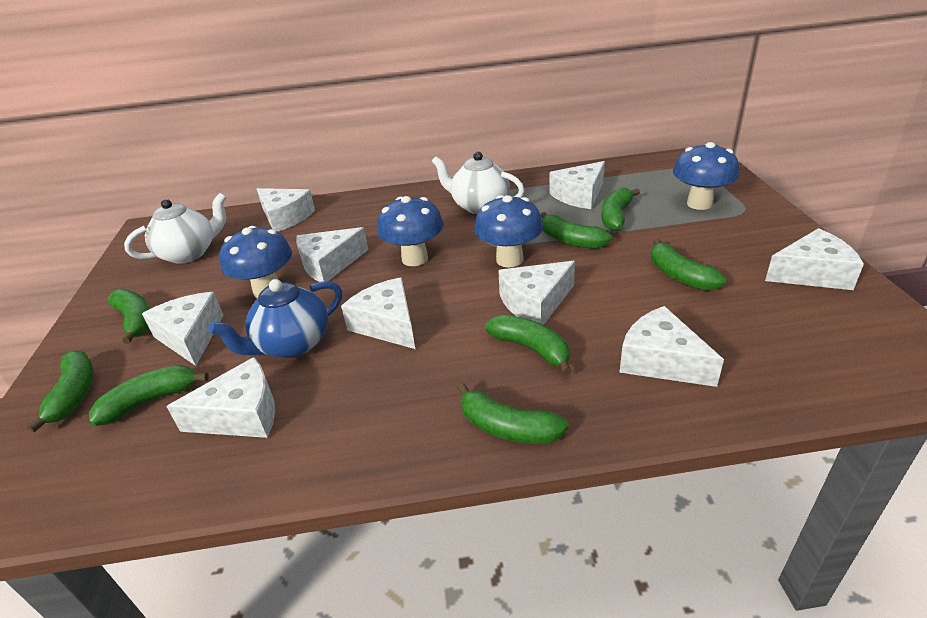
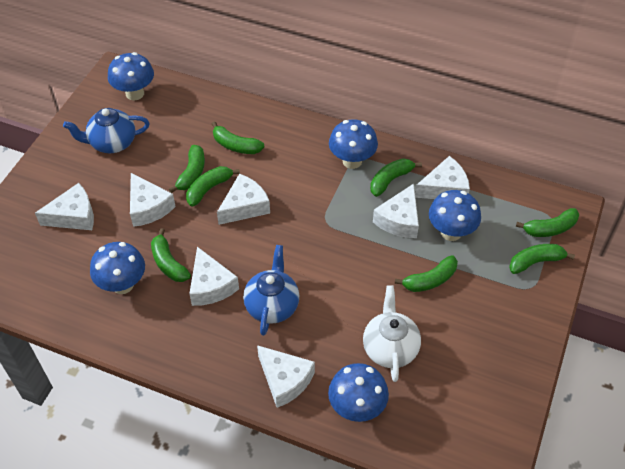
blue mushroom: 4 -> 5
blue teapot: 1 -> 2
white cheese: 9 -> 7
white teapot: 2 -> 1

